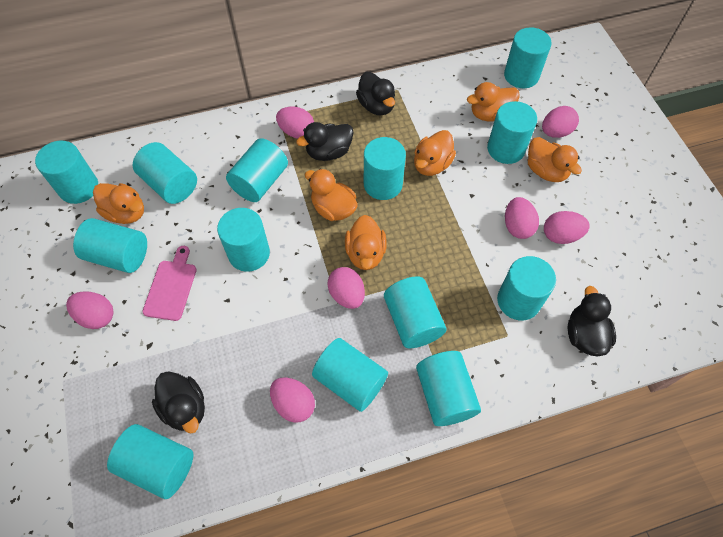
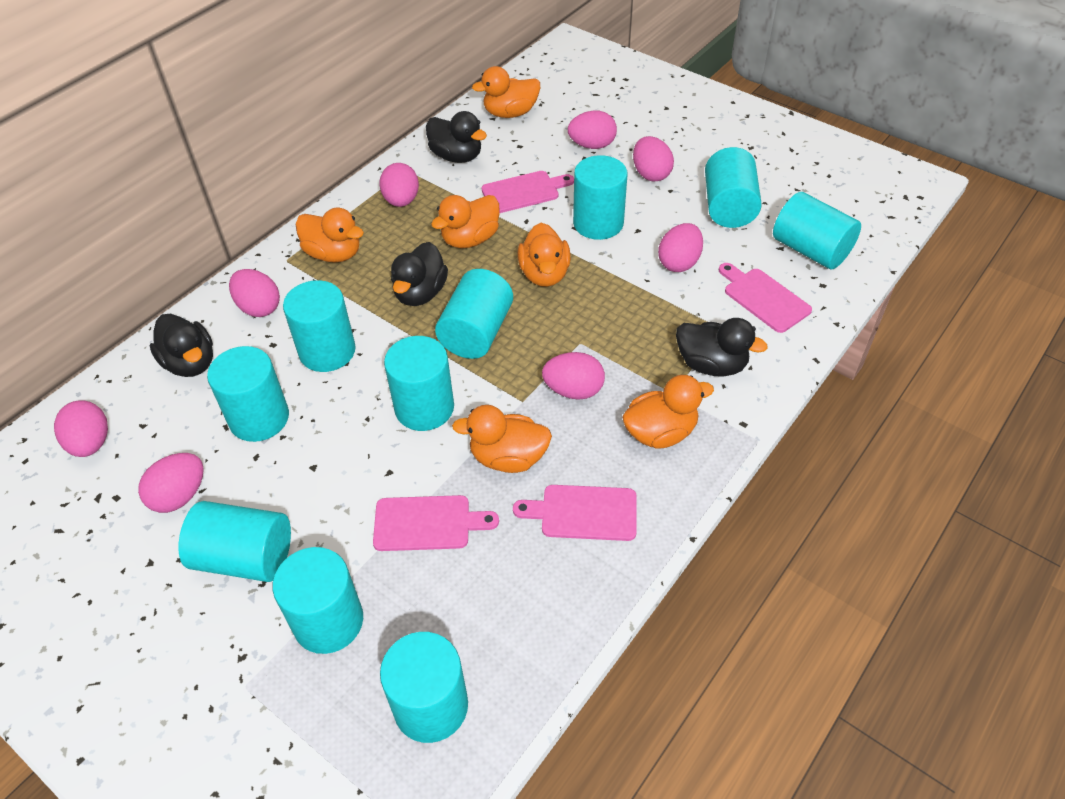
pink cutting board: 1 -> 4
pink egg: 7 -> 8
turquoise cylinder: 13 -> 10

